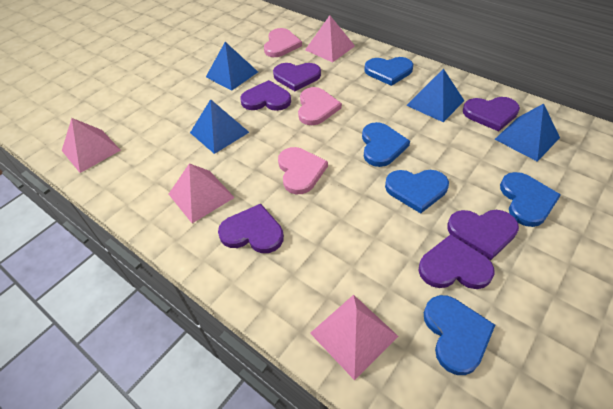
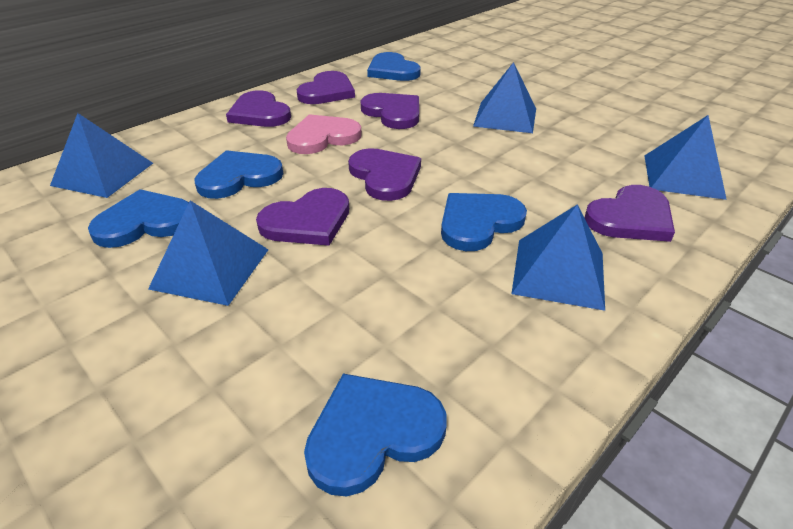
blue pyramid: 4 -> 5
pink heart: 3 -> 1
pink pyramid: 4 -> 0

